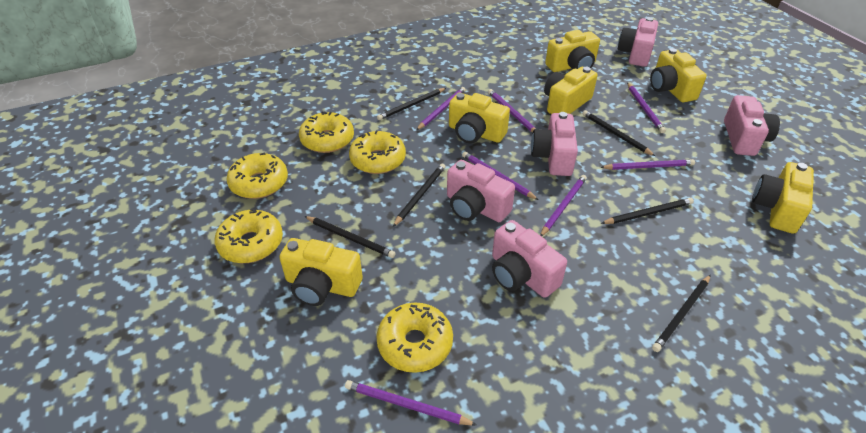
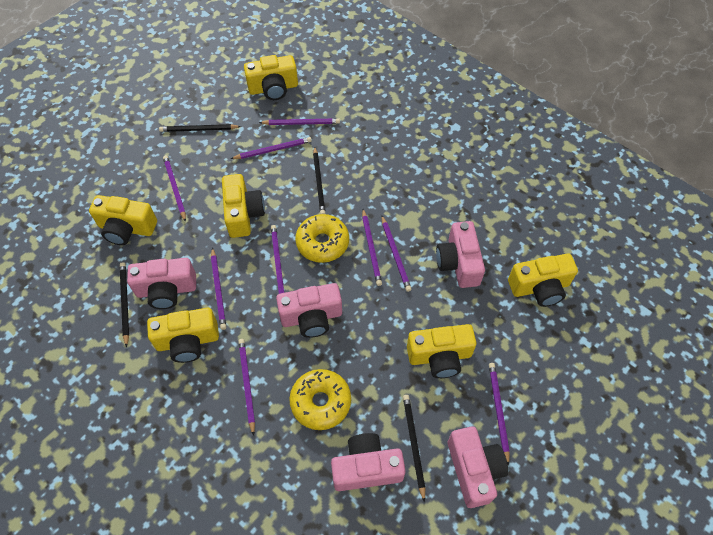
black pencil: 6 -> 4
purple pencil: 7 -> 9
yellow donut: 5 -> 2

